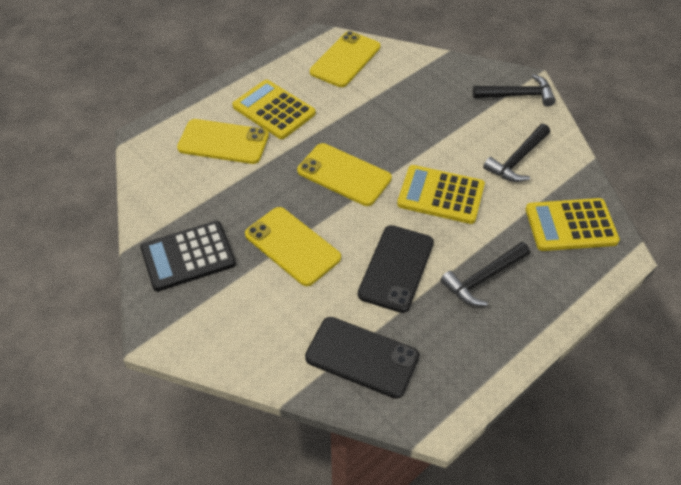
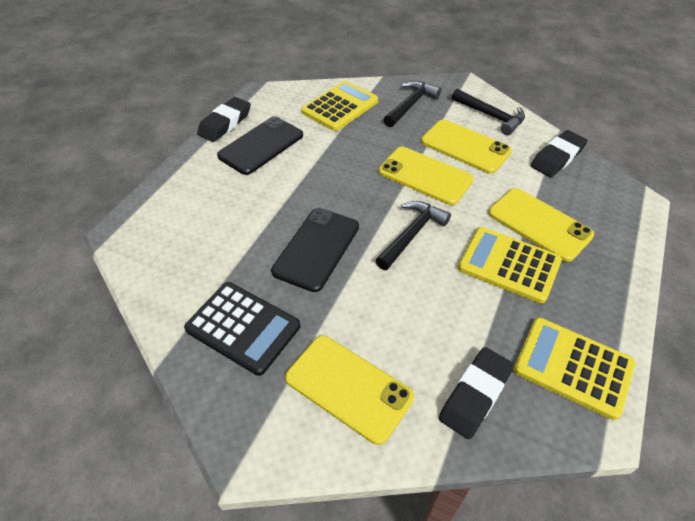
black eraser: 0 -> 3

